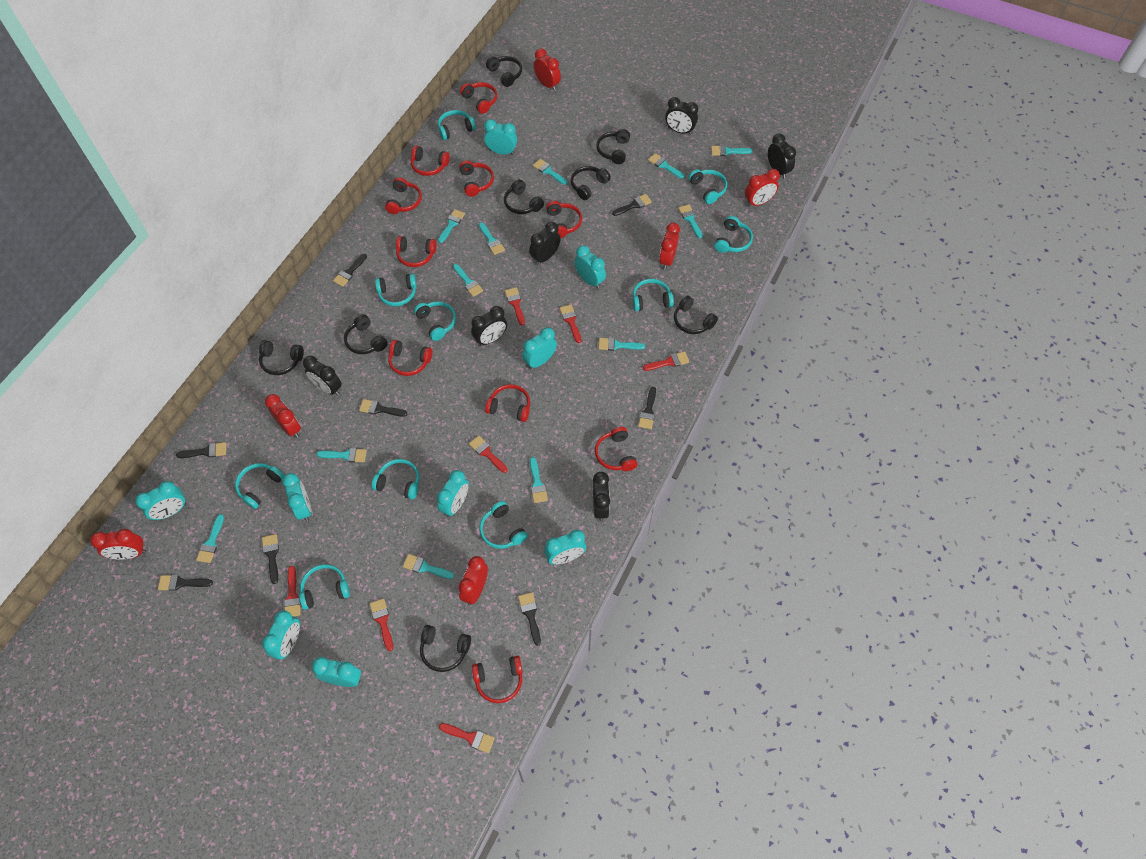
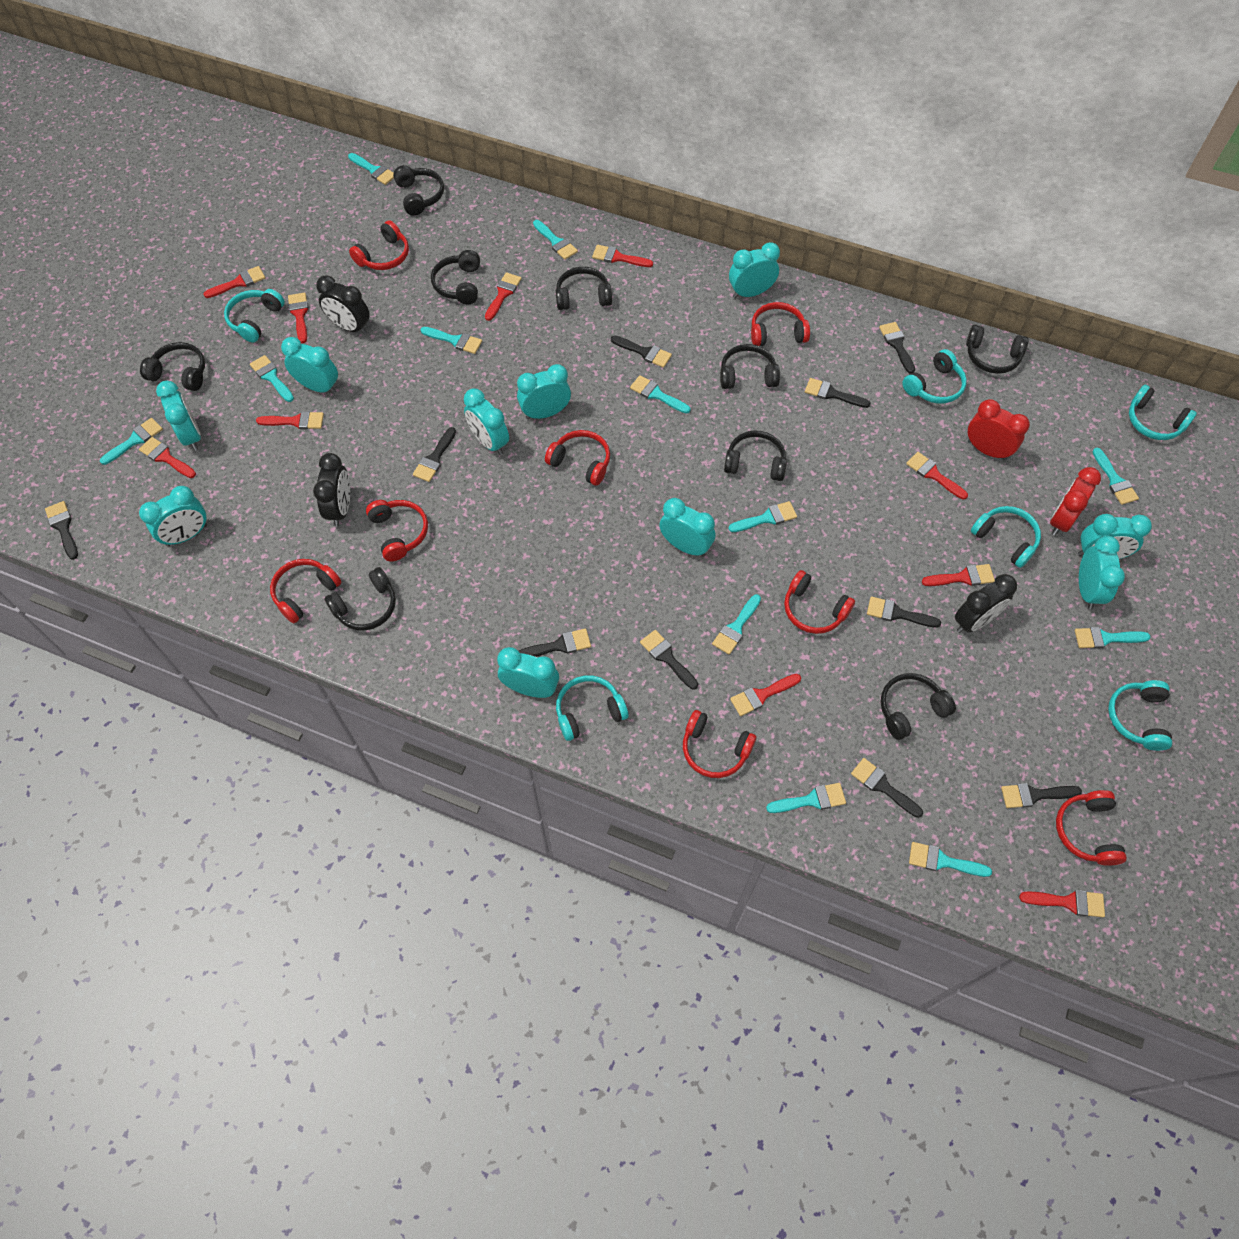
black brush: 8 -> 10
black clock: 6 -> 3
black headphones: 8 -> 9
red brush: 7 -> 10
red clock: 6 -> 2
red headphones: 10 -> 8
turquoise clock: 9 -> 10
turquoise headphones: 10 -> 6

